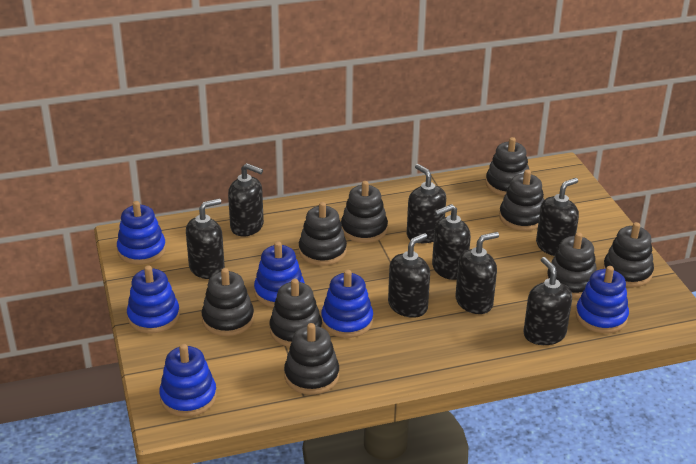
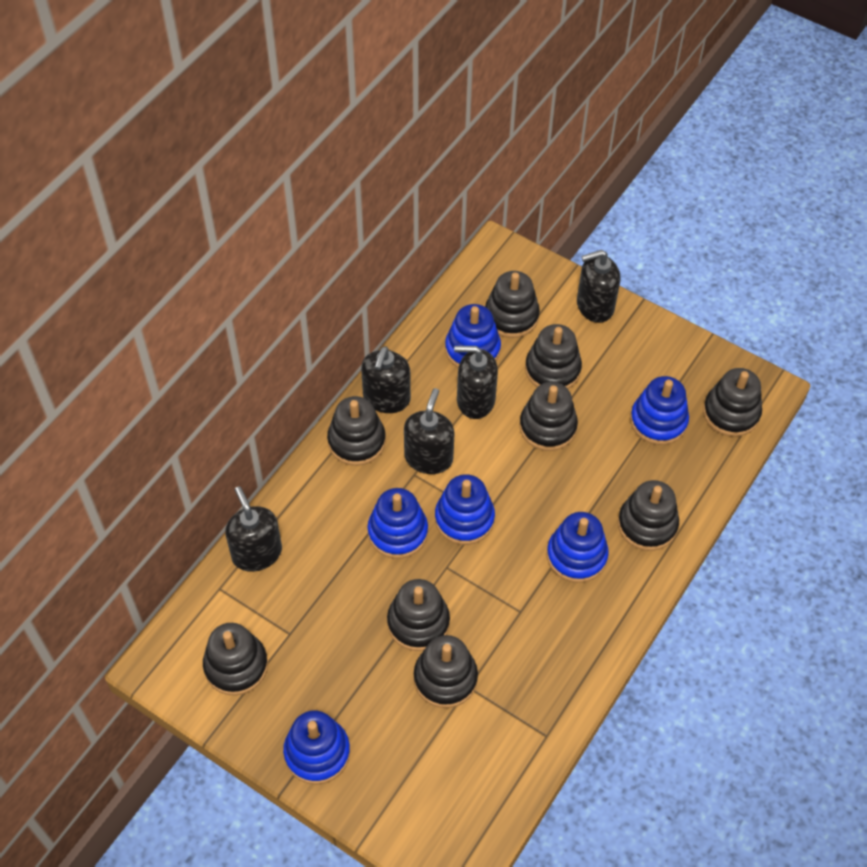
black soap dispenser: 8 -> 5

